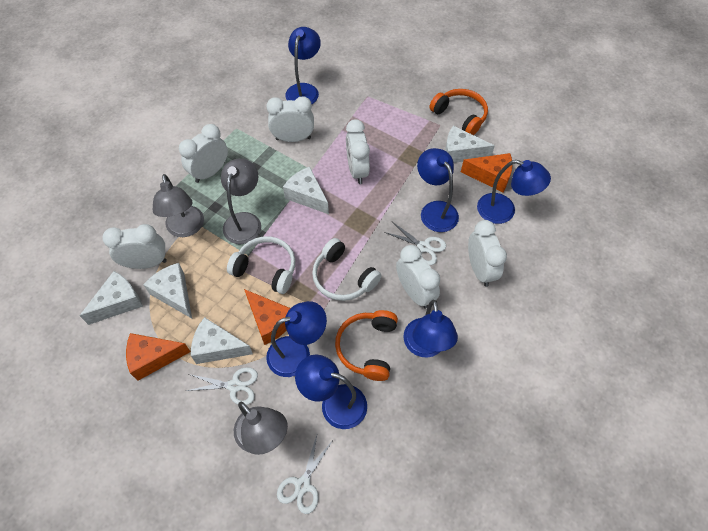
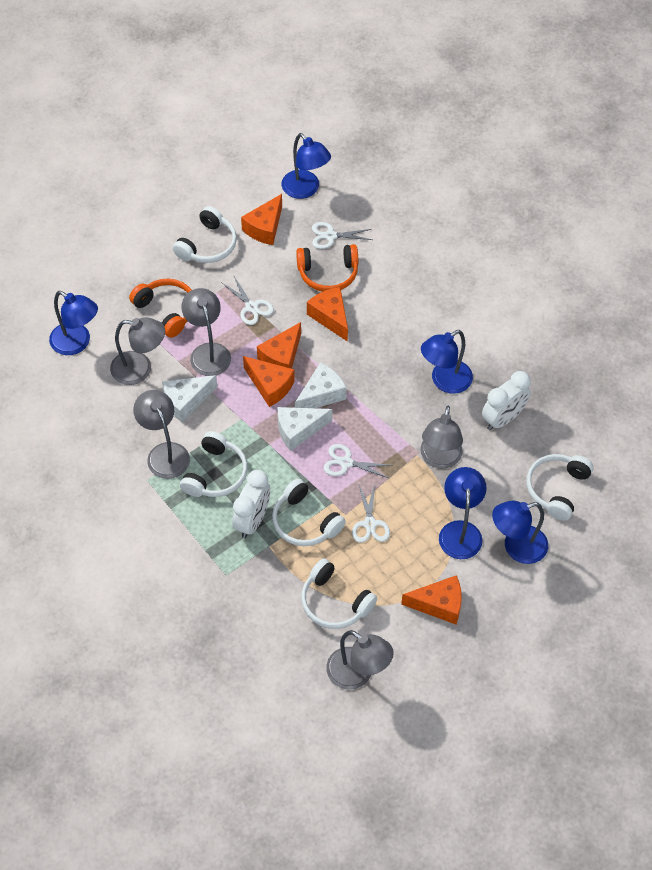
blue lamp: 6 -> 5
grey lamp: 3 -> 5
orange cheese: 3 -> 5
white cheese: 5 -> 3
white clock: 6 -> 2
white headphones: 2 -> 5
white scissors: 3 -> 4

